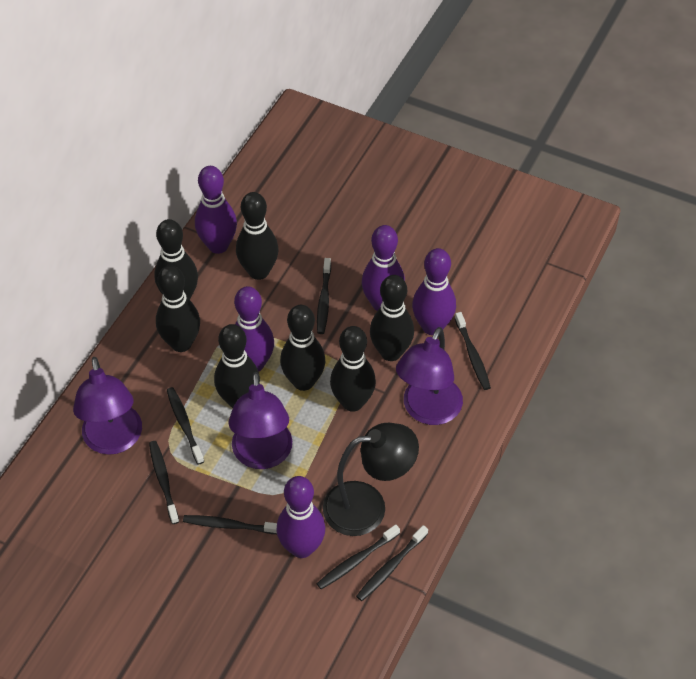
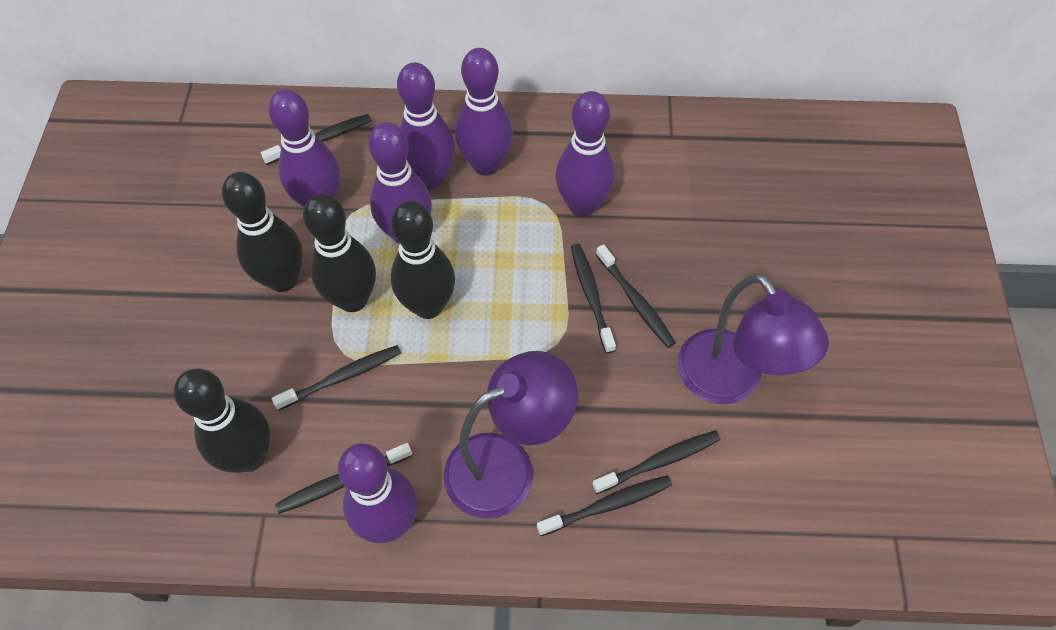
black bowling pin: 7 -> 4
black lamp: 1 -> 0
purple bowling pin: 5 -> 6
purple lamp: 3 -> 2

